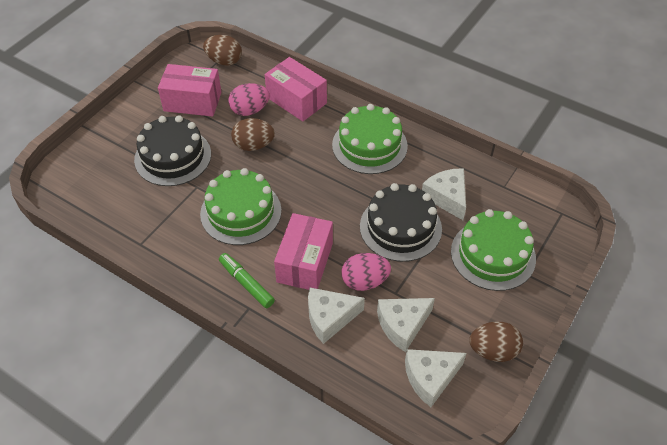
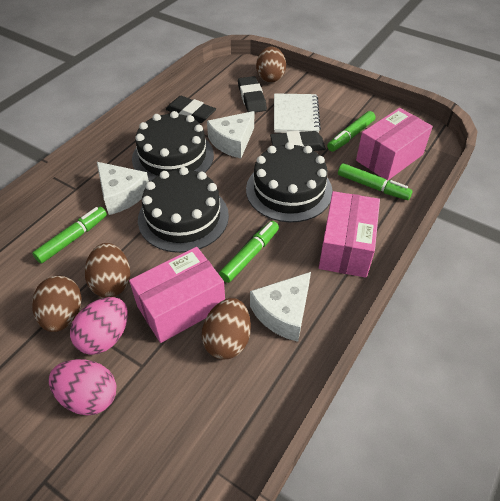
black cake: 2 -> 3
black eraser: 0 -> 3
brown egg: 3 -> 4
green cake: 3 -> 0
green marker: 1 -> 4
white cheese: 4 -> 3
white notebook: 0 -> 1

